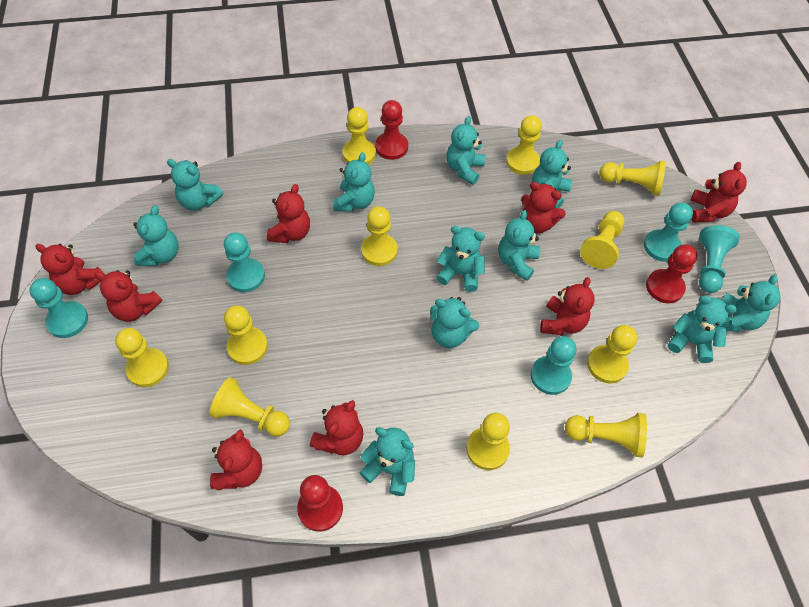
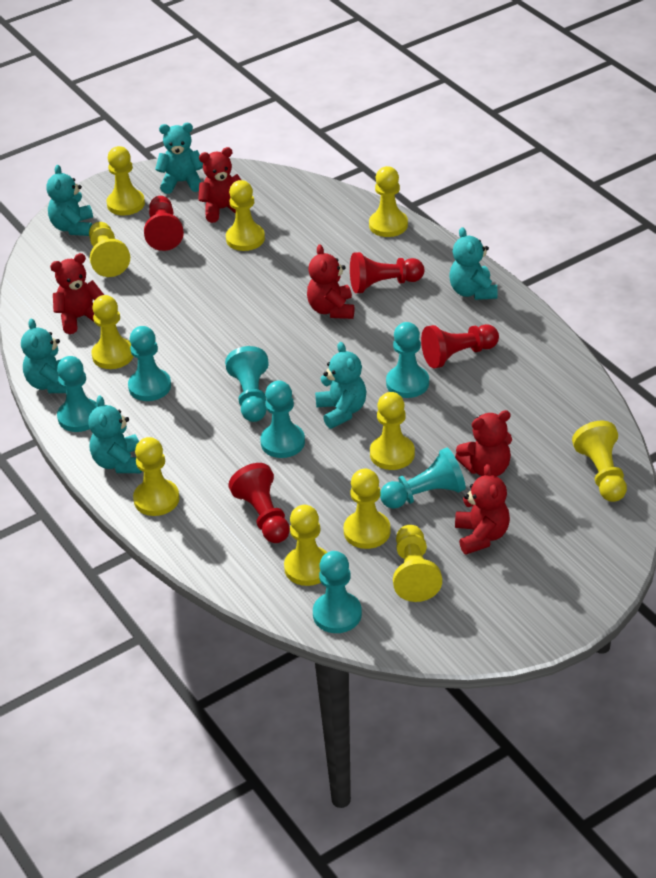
red pawn: 3 -> 4
red teddy bear: 8 -> 5
turquoise pawn: 5 -> 7
turquoise teddy bear: 11 -> 6

